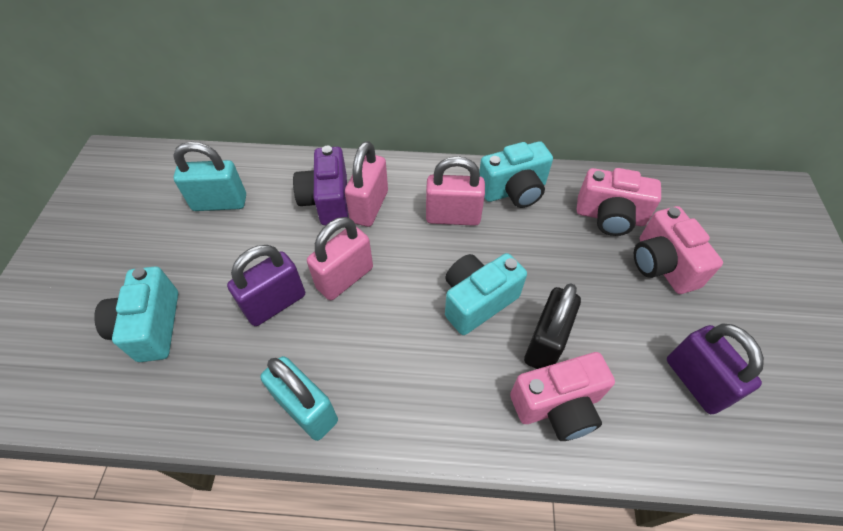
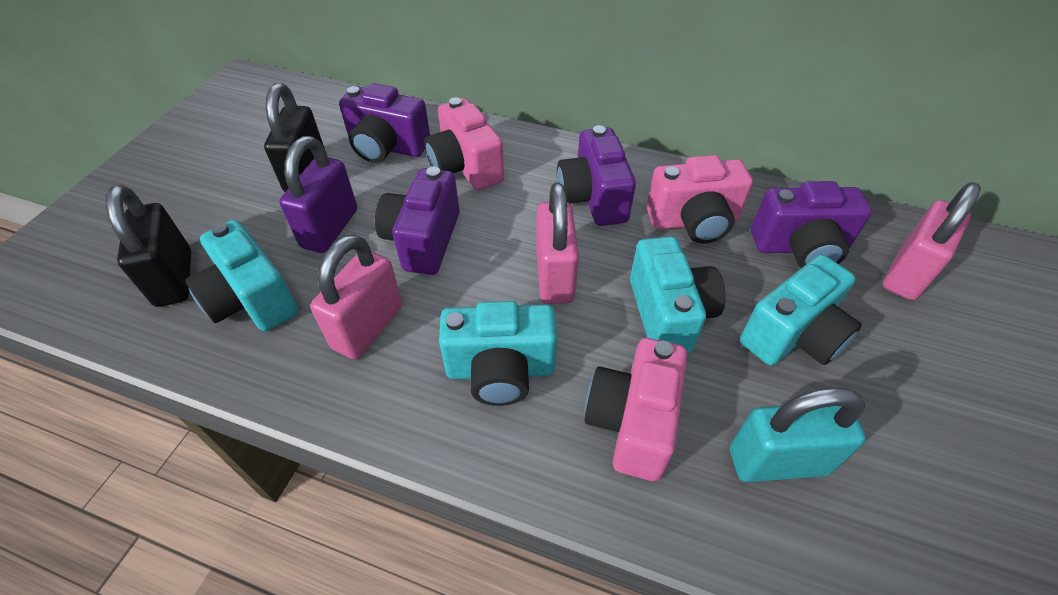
black padlock: 1 -> 2
purple camera: 1 -> 4
purple padlock: 2 -> 1
turquoise camera: 3 -> 4
turquoise padlock: 2 -> 1

